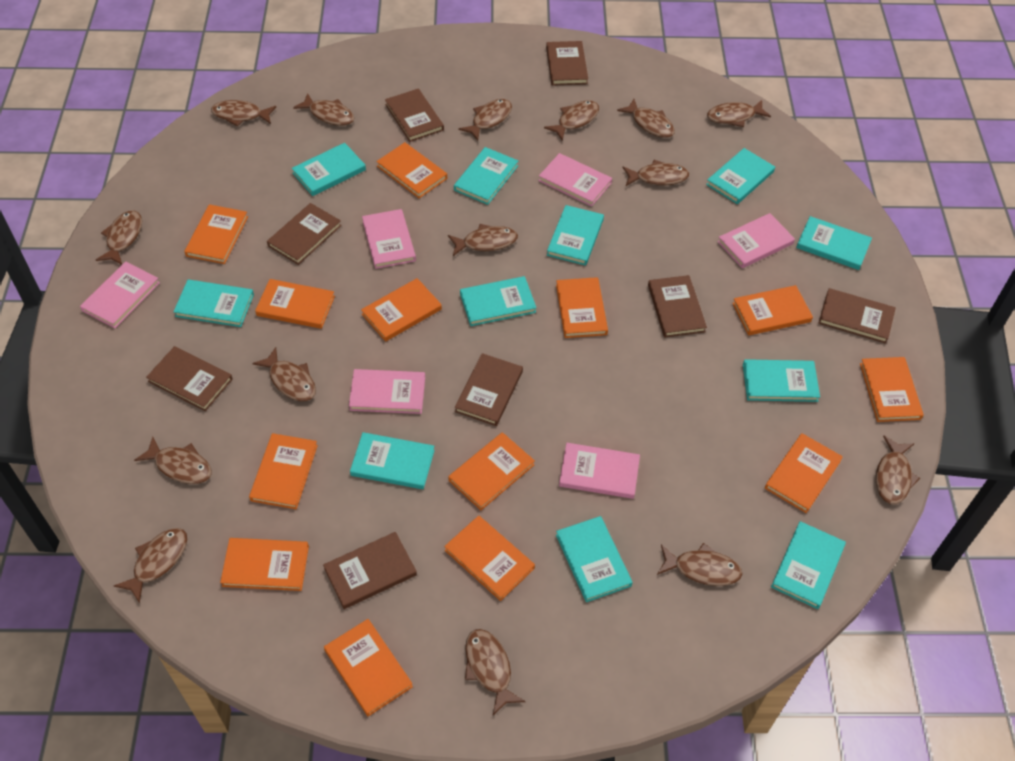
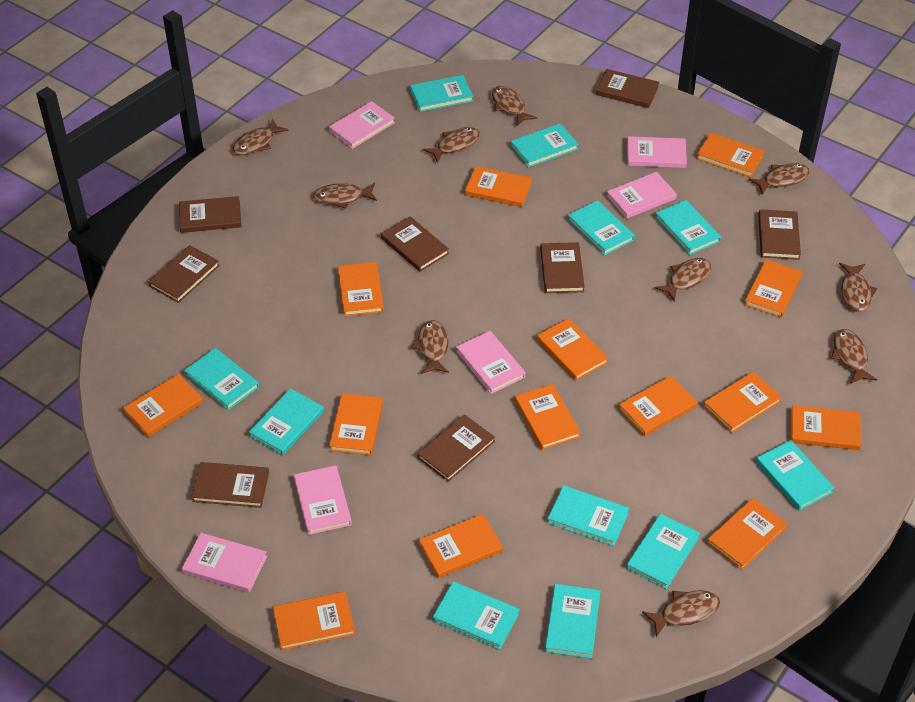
brown fish: 15 -> 10
orange book: 13 -> 14

